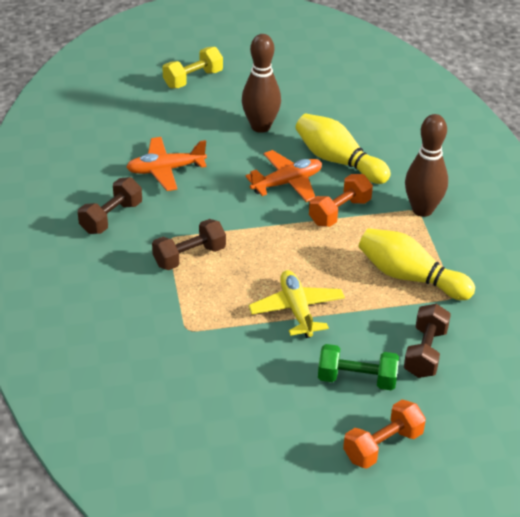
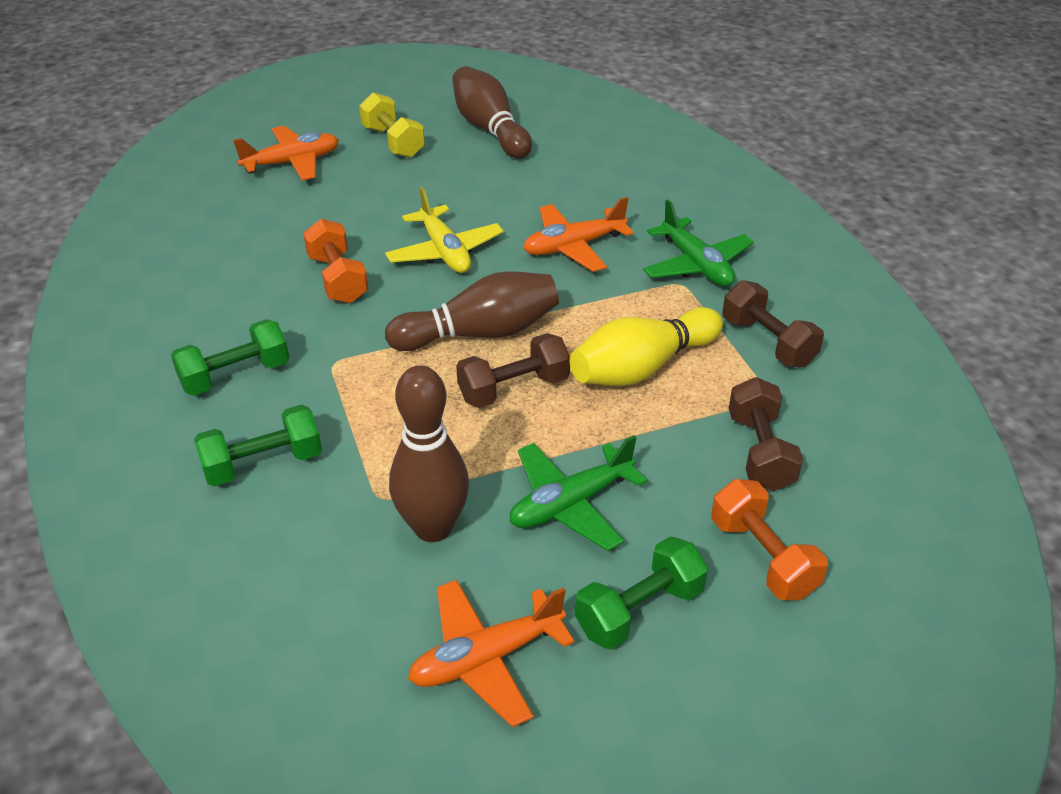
brown bowling pin: 2 -> 3
green dumbbell: 1 -> 3
green plane: 0 -> 2
orange plane: 2 -> 3
yellow bowling pin: 2 -> 1

